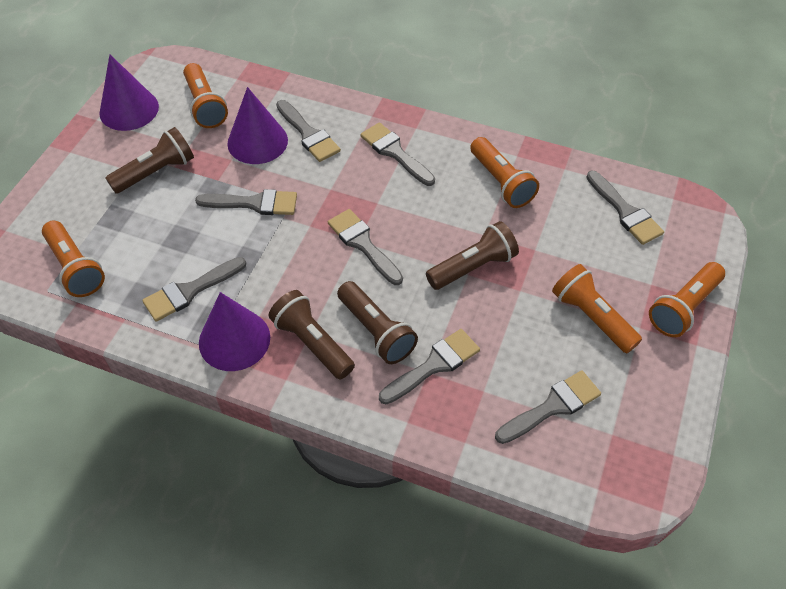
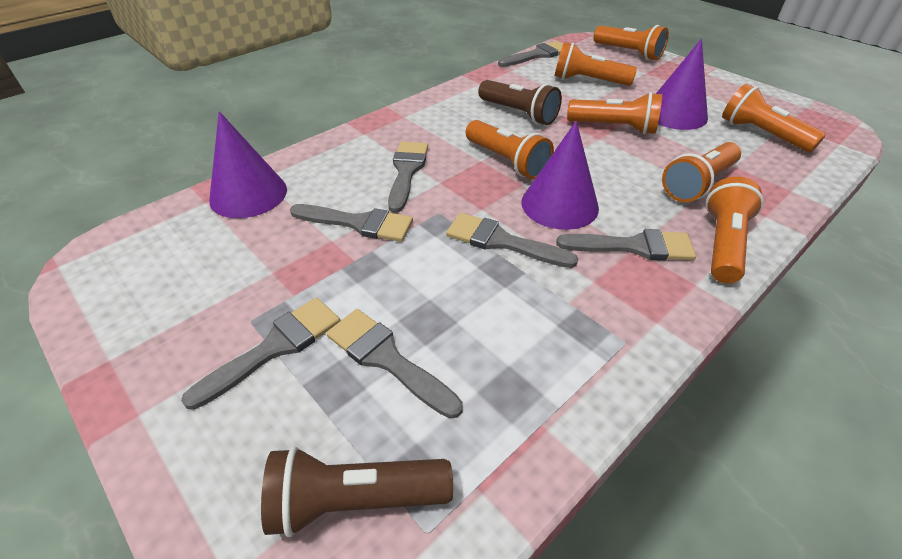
brown flashlight: 4 -> 2
grey brush: 8 -> 7
orange flashlight: 5 -> 7

